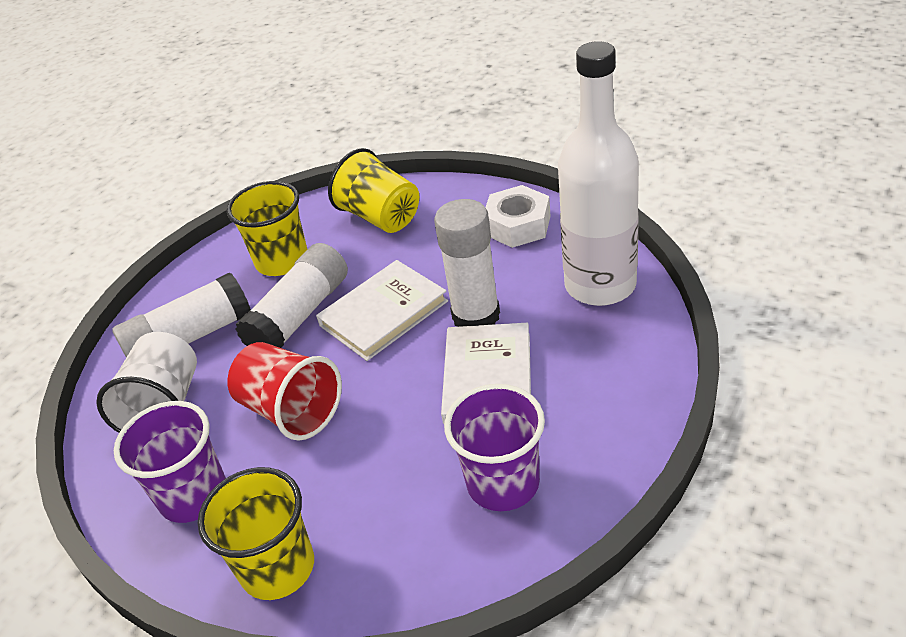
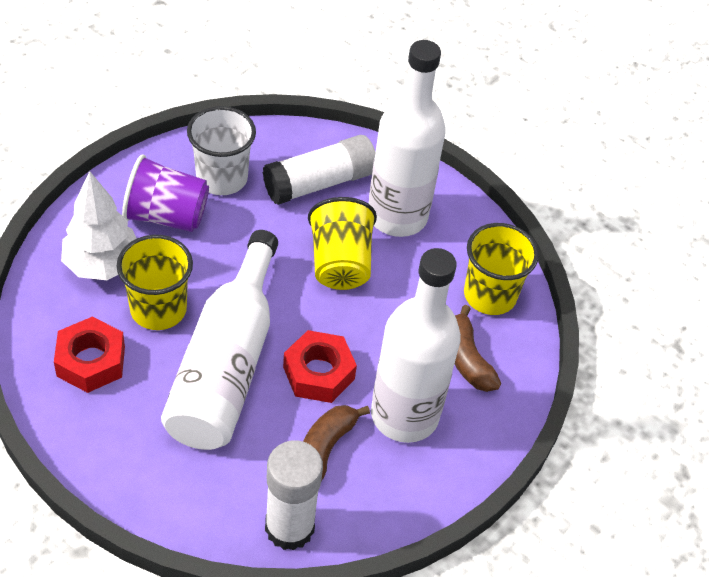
brown banana: 0 -> 2
purple cup: 2 -> 1
red cup: 1 -> 0
red nut: 0 -> 2
white book: 2 -> 0
white bottle: 1 -> 3
white glue stick: 3 -> 2
white nut: 1 -> 0
white tree: 0 -> 1

